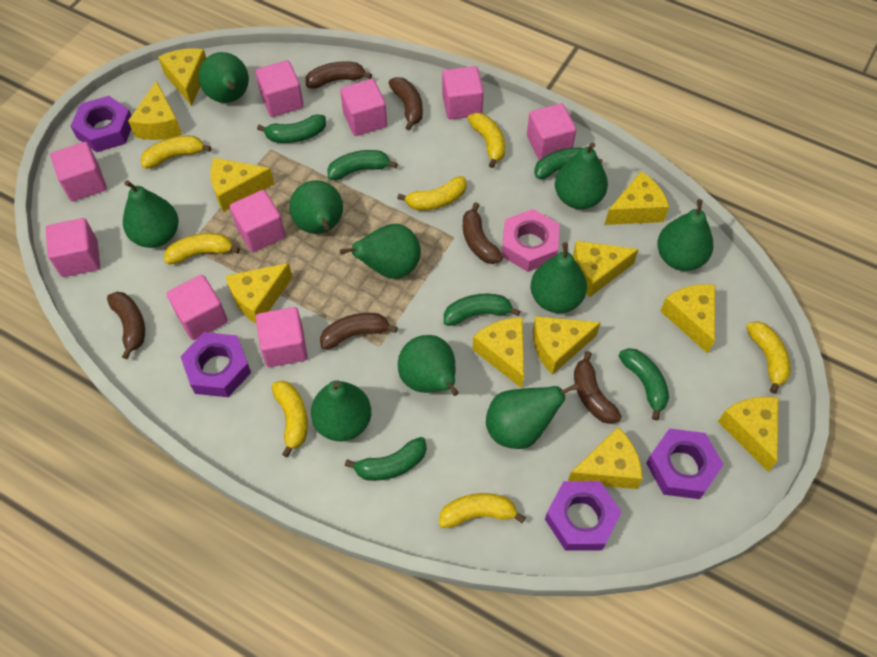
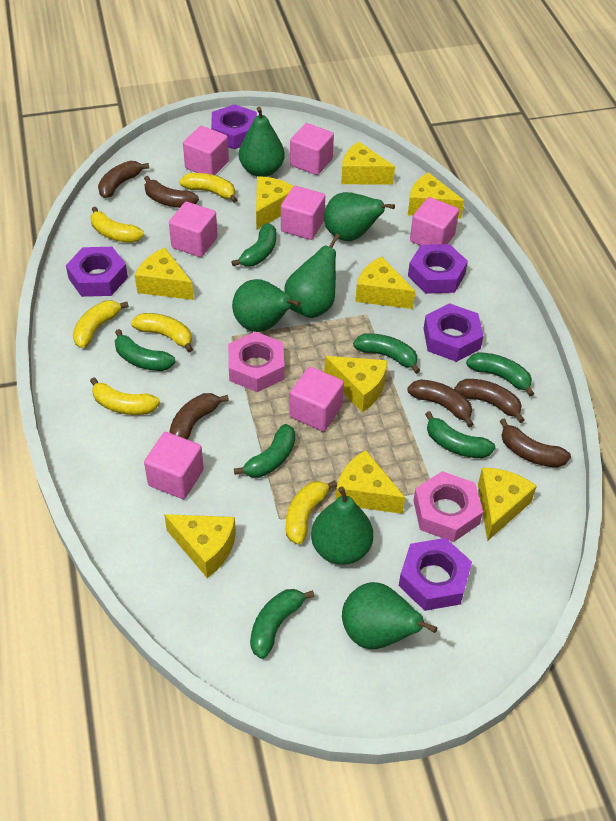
green banana: 6 -> 7
green pear: 10 -> 6
pink cube: 9 -> 7
pink nut: 1 -> 2
purple nut: 4 -> 5
yellow banana: 7 -> 6
yellow cheese: 11 -> 9

